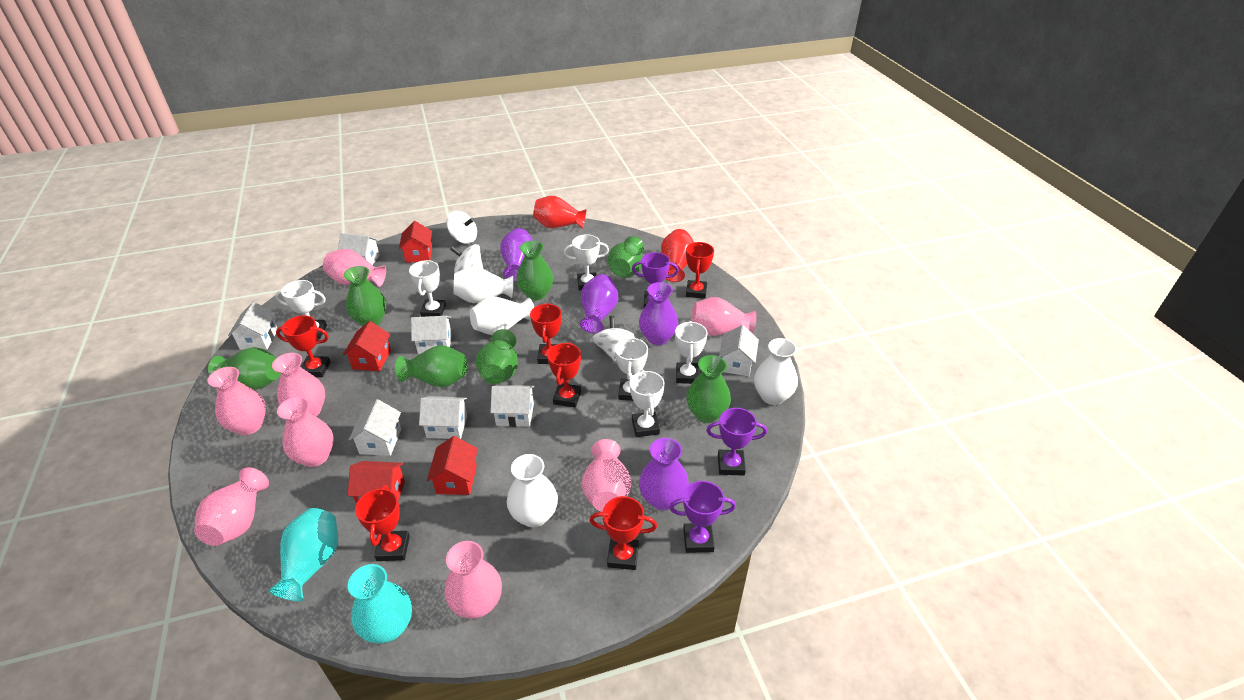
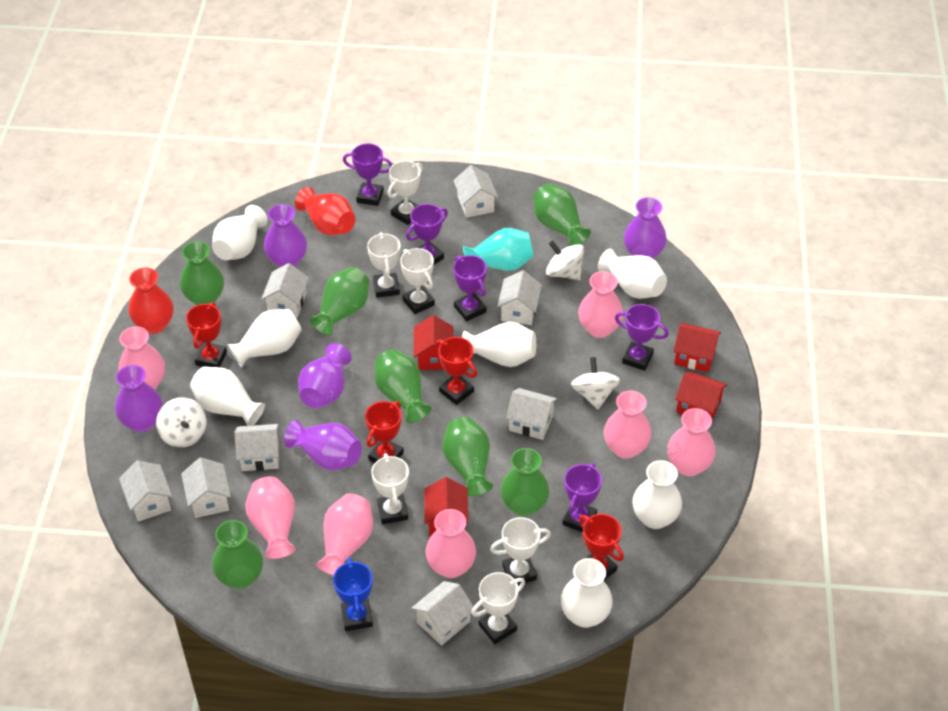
blue trophy: 0 -> 1
pink vase: 8 -> 7
purple trophy: 3 -> 5
purple vase: 4 -> 5
red trophy: 6 -> 4
turquoise vase: 2 -> 1
white house: 7 -> 8
white vase: 4 -> 7

